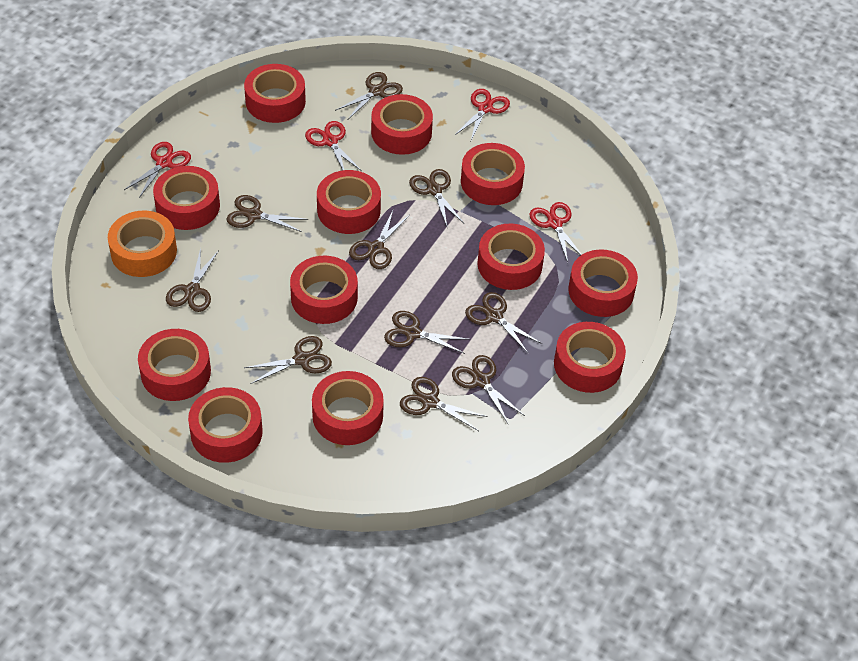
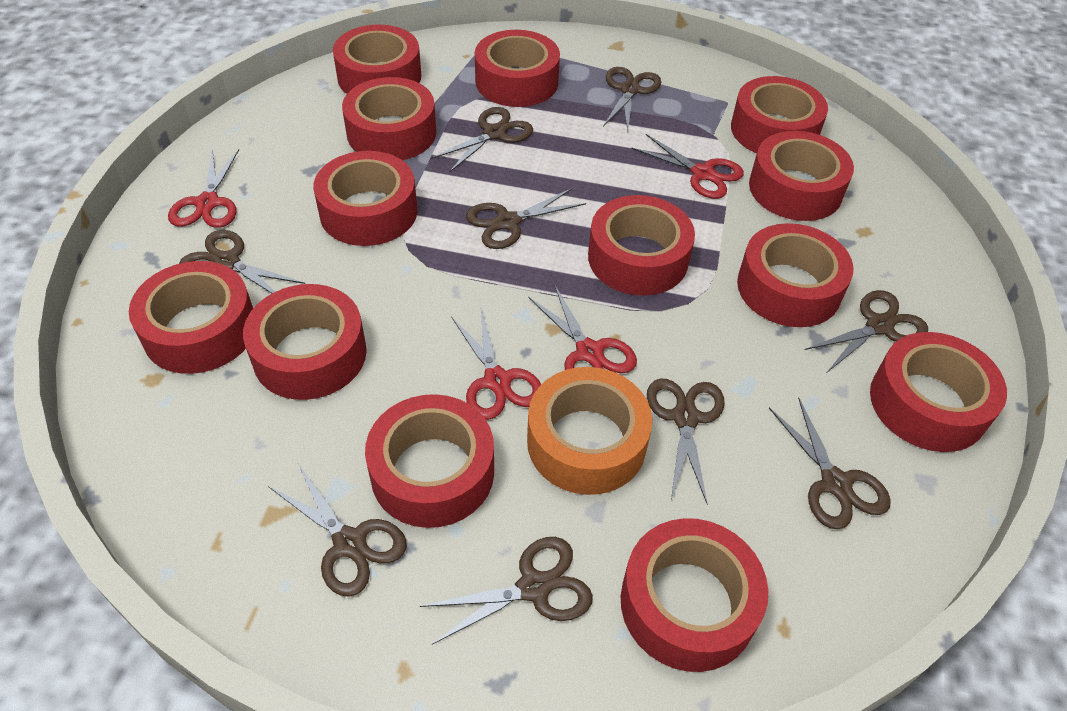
brown scissors: 10 -> 9
red tape: 12 -> 13

